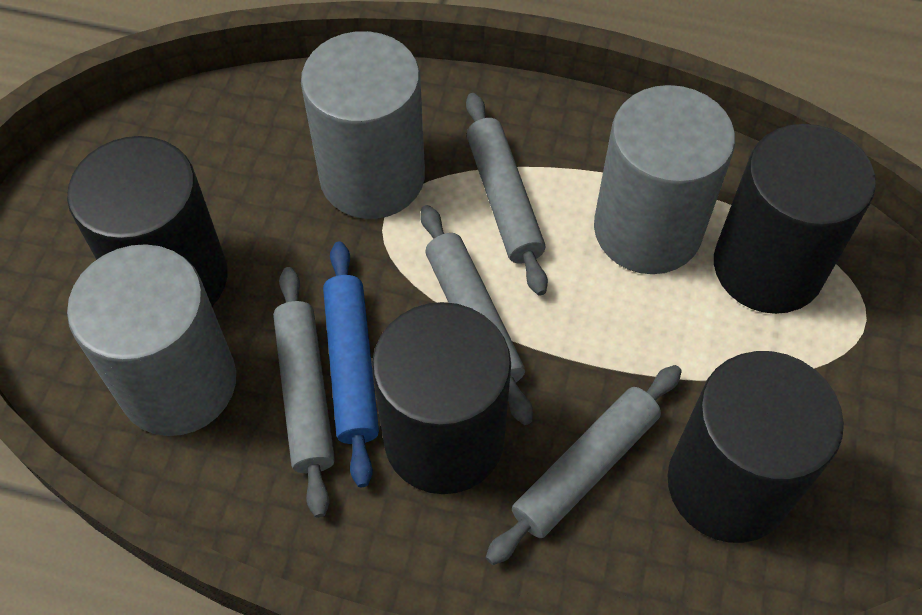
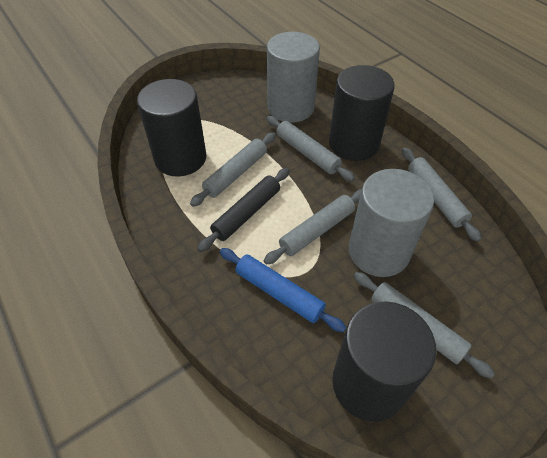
black cylinder: 4 -> 3
black rolling pin: 0 -> 1
grey cylinder: 3 -> 2
grey rolling pin: 4 -> 5

